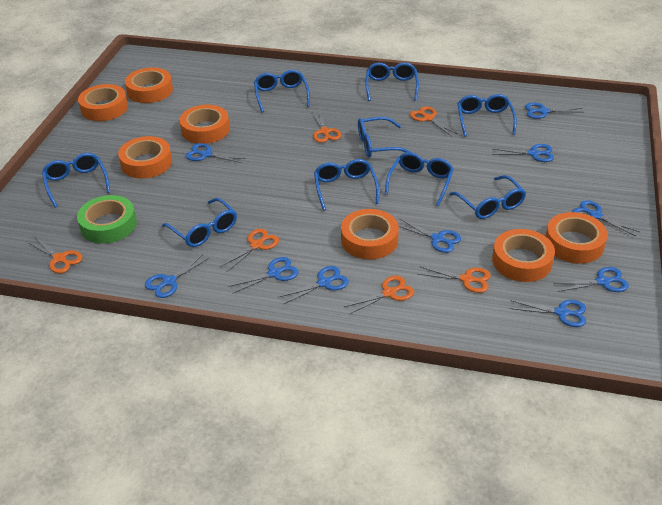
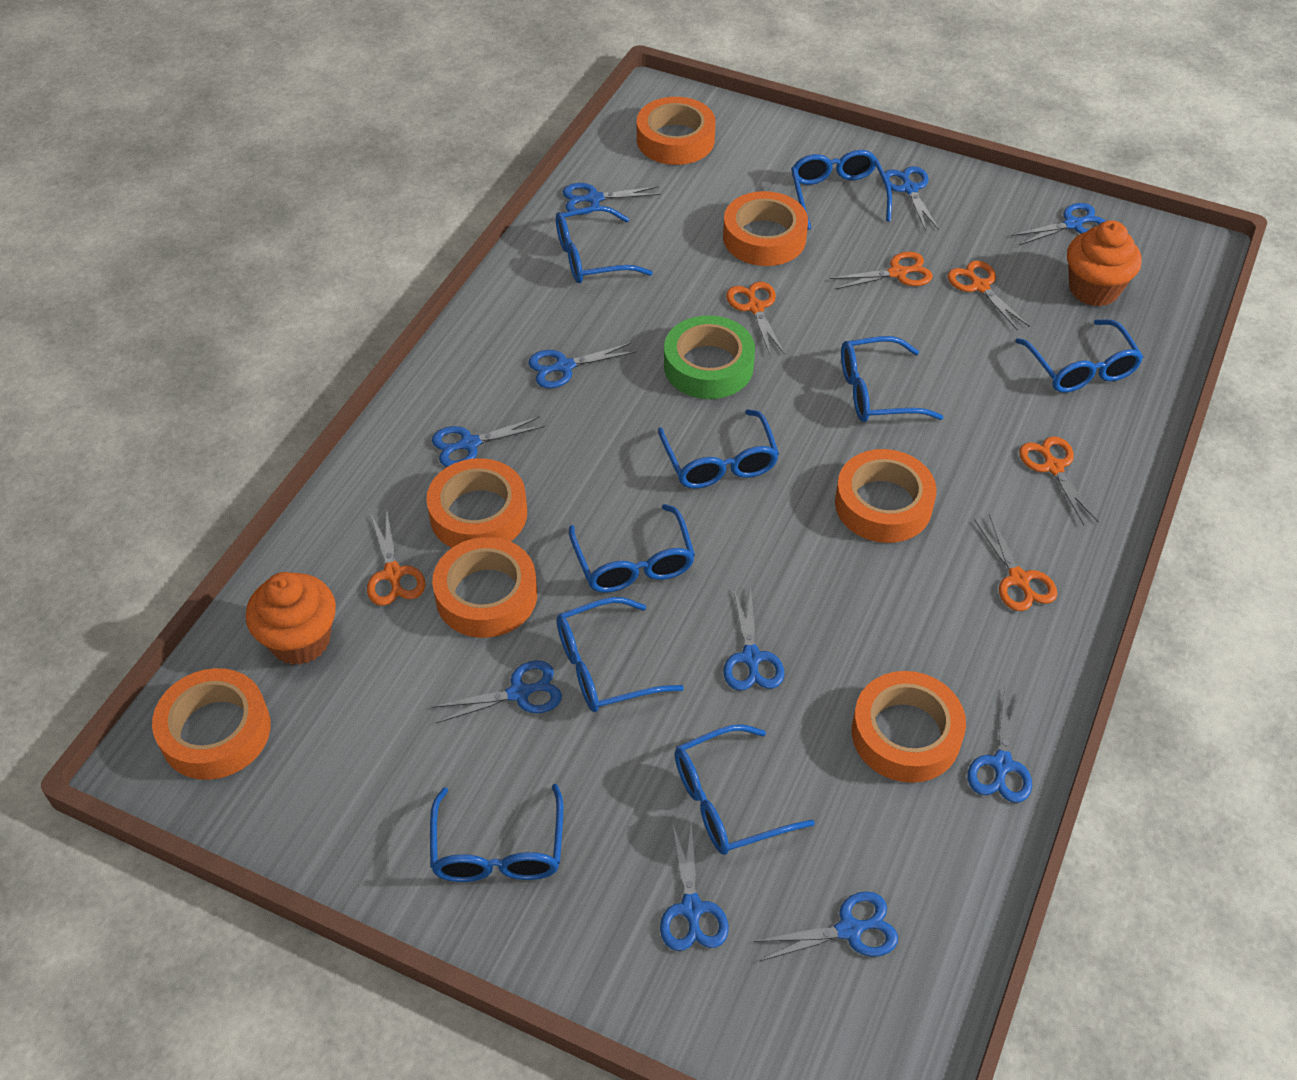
orange cupcake: 0 -> 2

